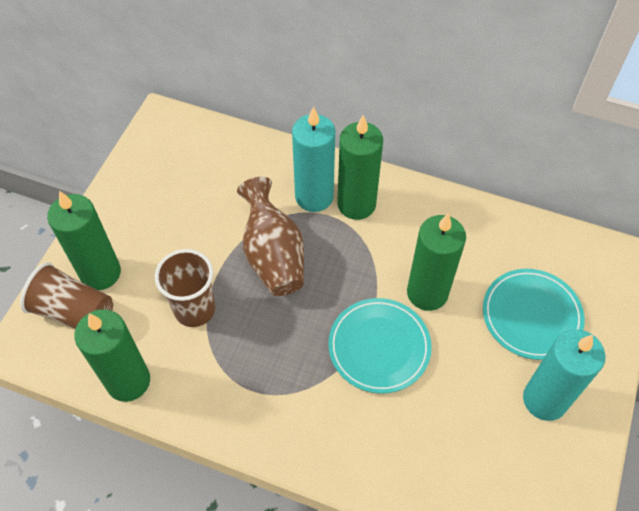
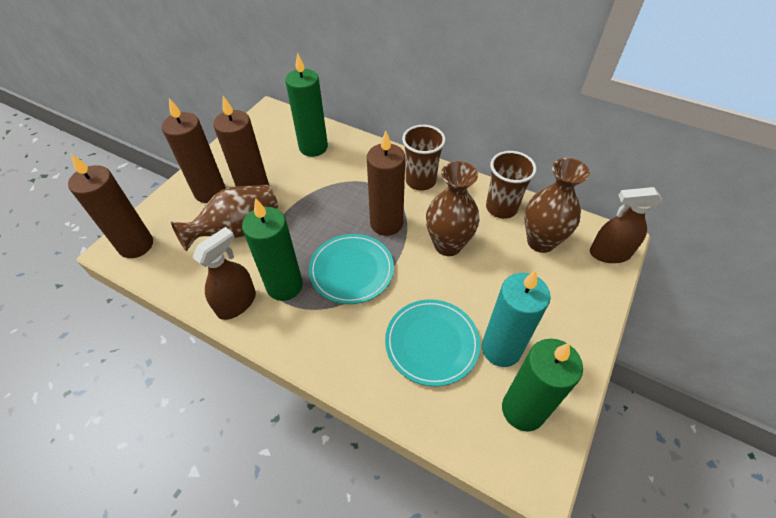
brown candle: 0 -> 4
brown spray bottle: 0 -> 2
brown vase: 1 -> 3
green candle: 4 -> 3
turquoise candle: 2 -> 1

